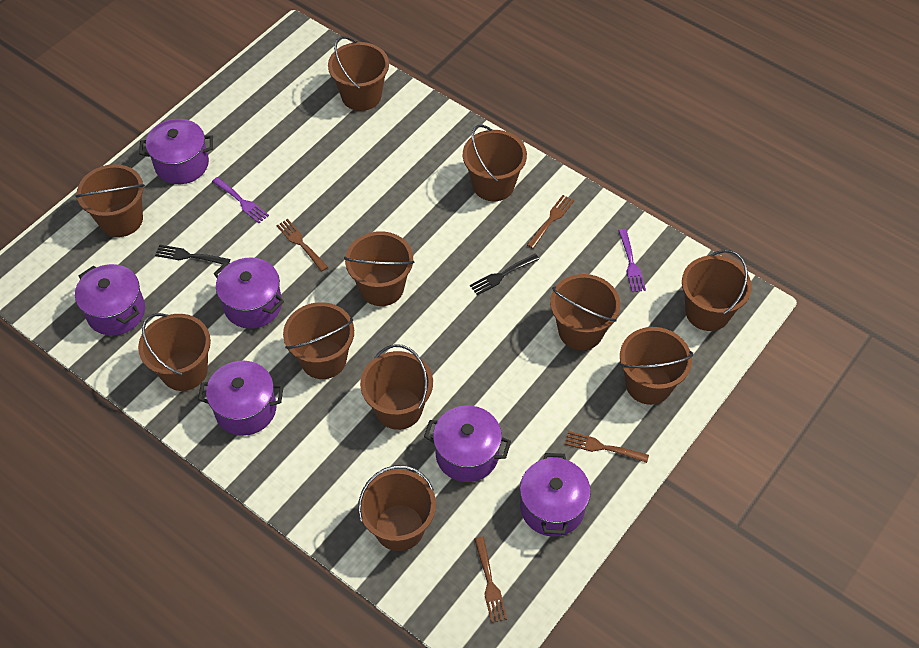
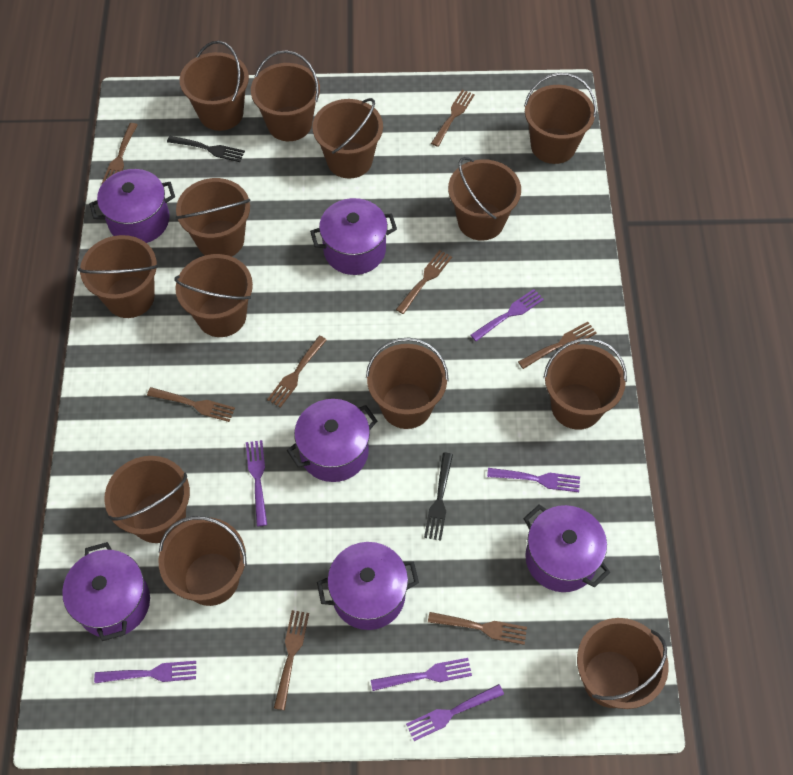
brown bucket: 11 -> 13
brown fork: 4 -> 8
purple fork: 2 -> 6

